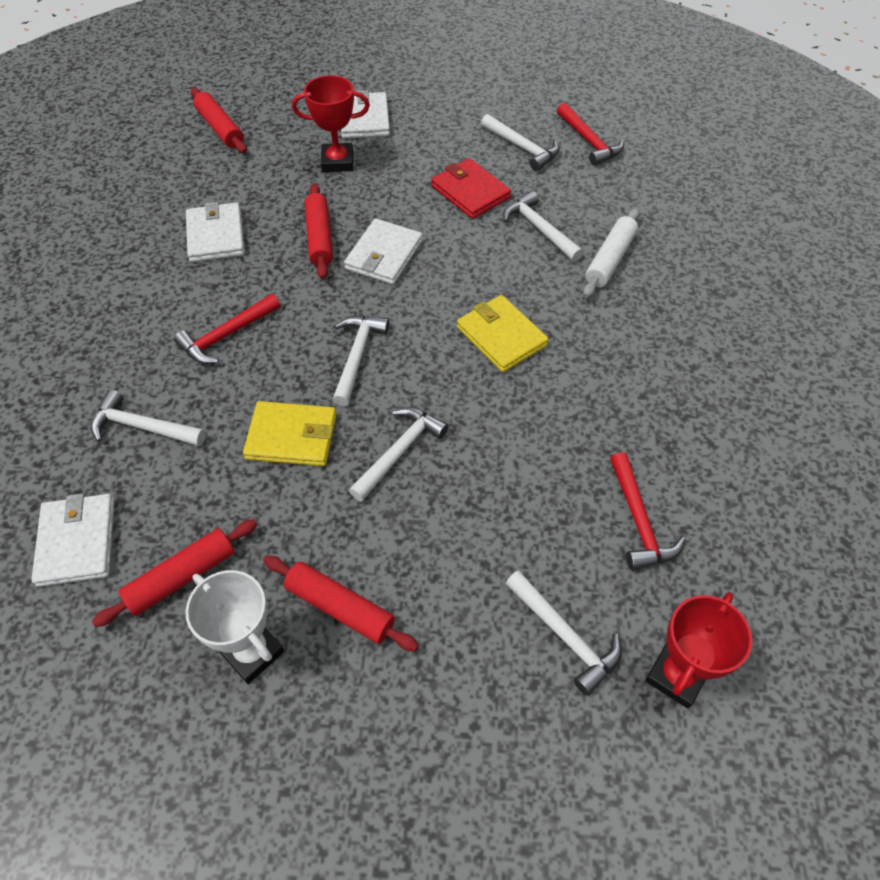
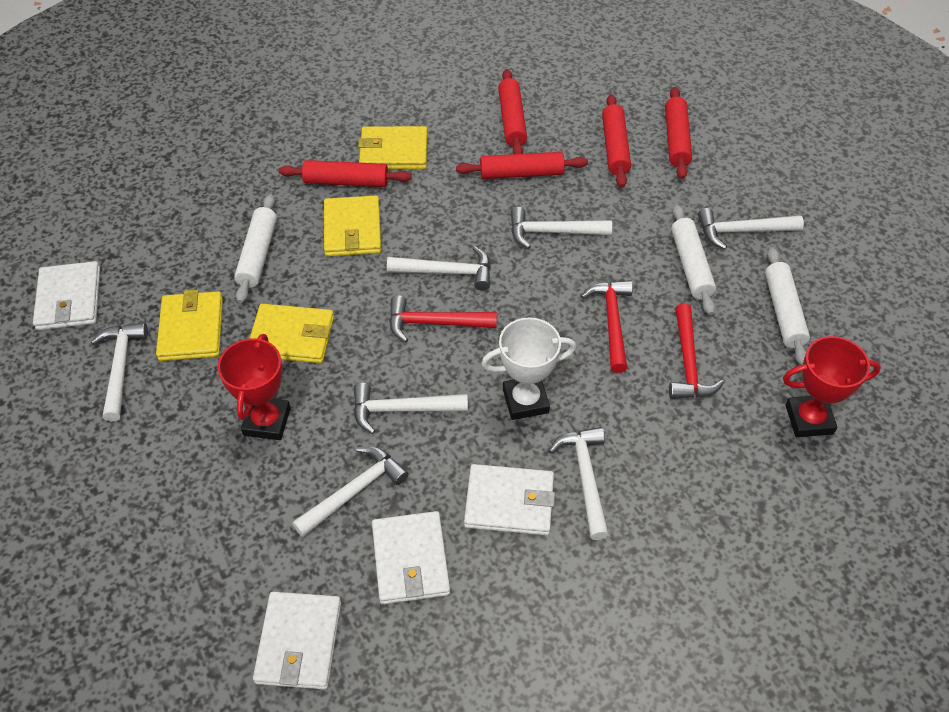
red rolling pin: 4 -> 5
red wallet: 1 -> 0
white hammer: 6 -> 7
white rolling pin: 1 -> 3
yellow wallet: 2 -> 4

